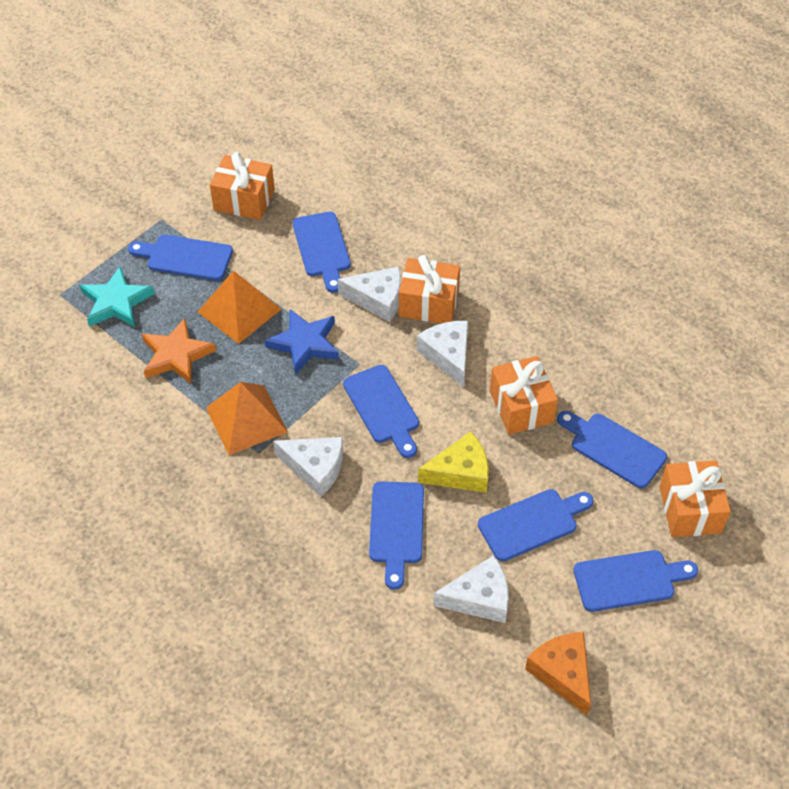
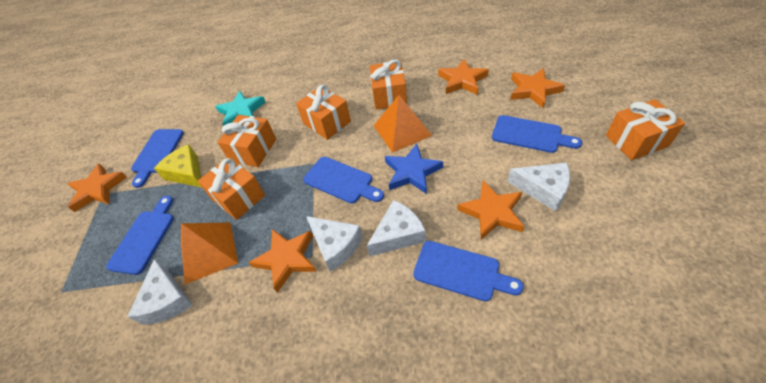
blue cutting board: 7 -> 5
orange cheese: 1 -> 0
orange gift: 4 -> 5
orange star: 1 -> 5

